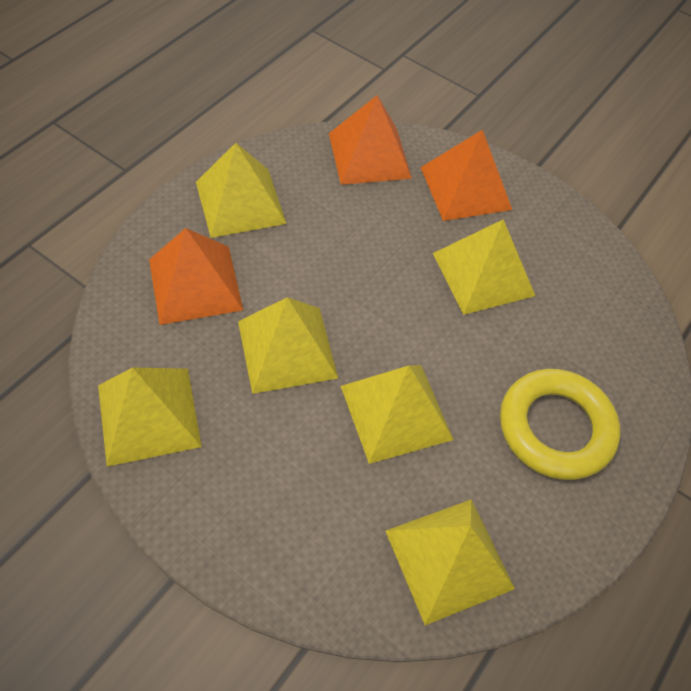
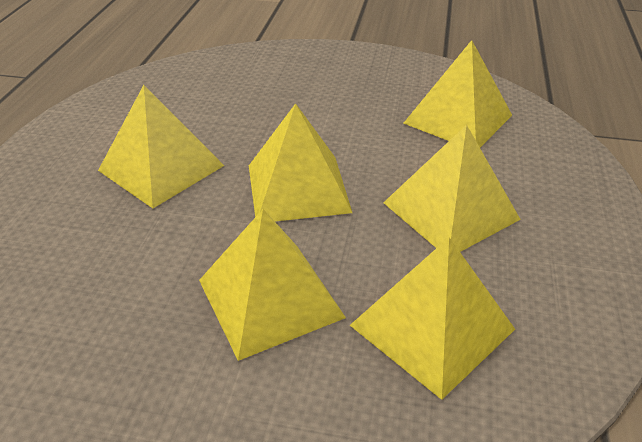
orange pyramid: 3 -> 0
yellow ring: 1 -> 0

